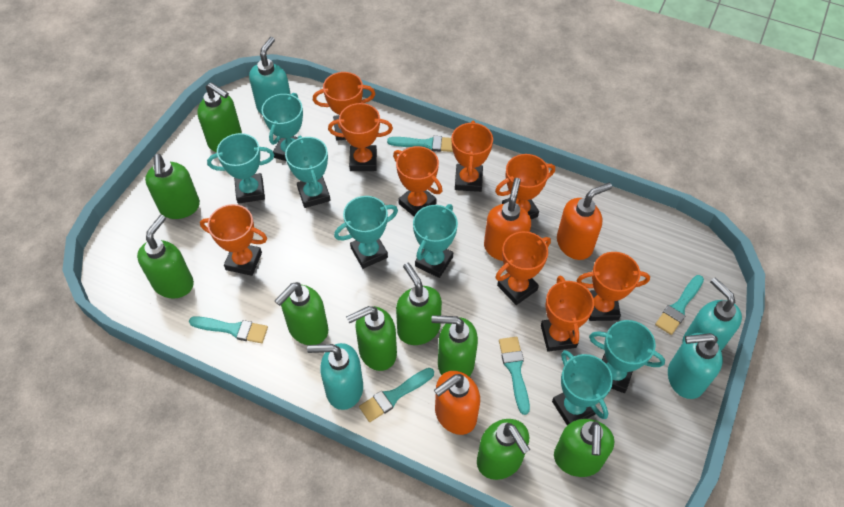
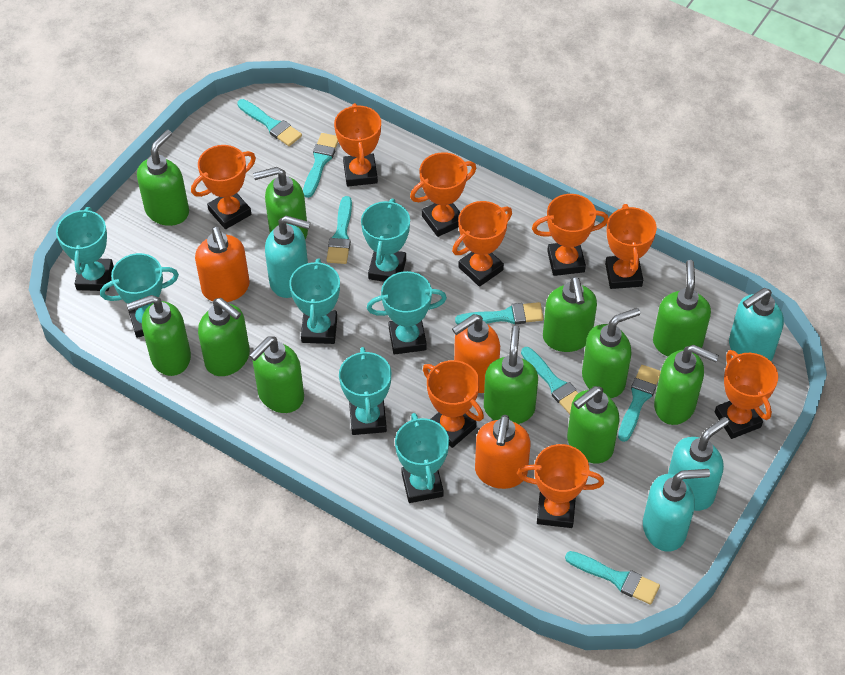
green soap dispenser: 9 -> 11
turquoise brush: 5 -> 7

